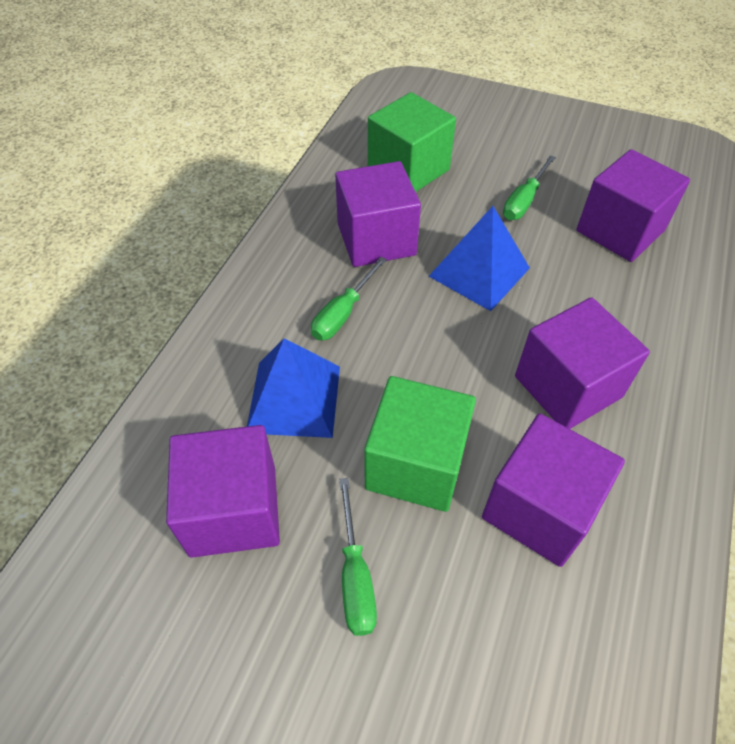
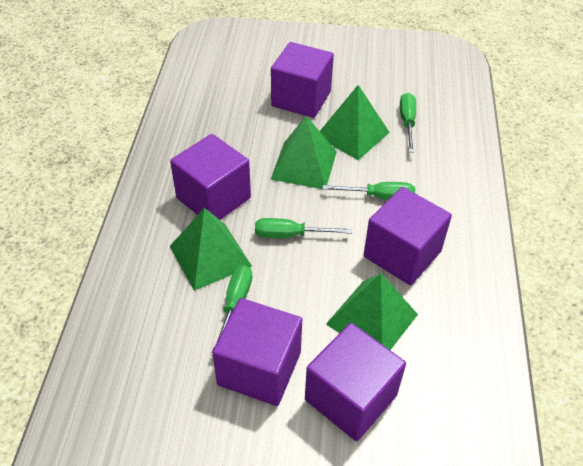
blue pyramid: 2 -> 0
green cube: 2 -> 0
green pyramid: 0 -> 4
green screwdriver: 3 -> 4

